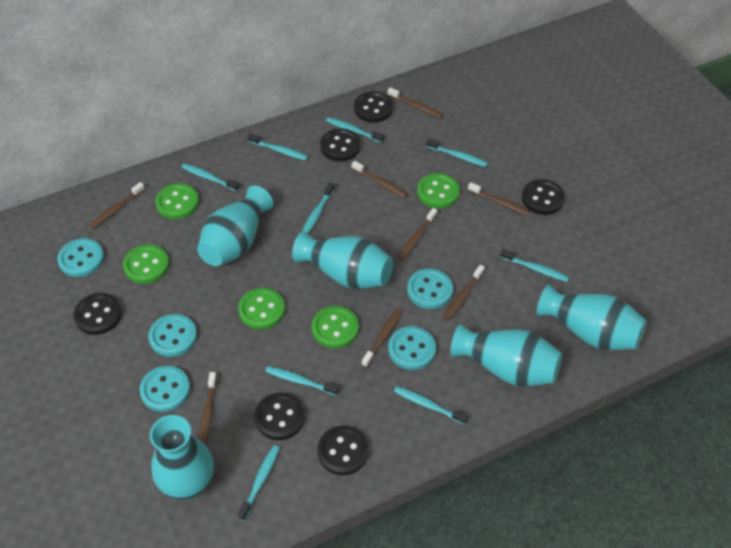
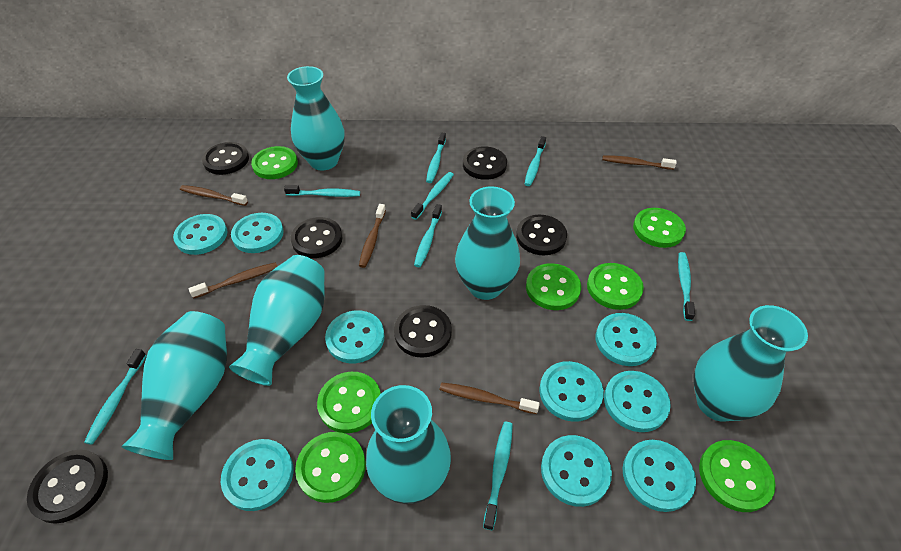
brown toothbrush: 8 -> 5
green button: 5 -> 7
turquoise button: 5 -> 9
turquoise toothbrush: 9 -> 8
turquoise vase: 5 -> 6

